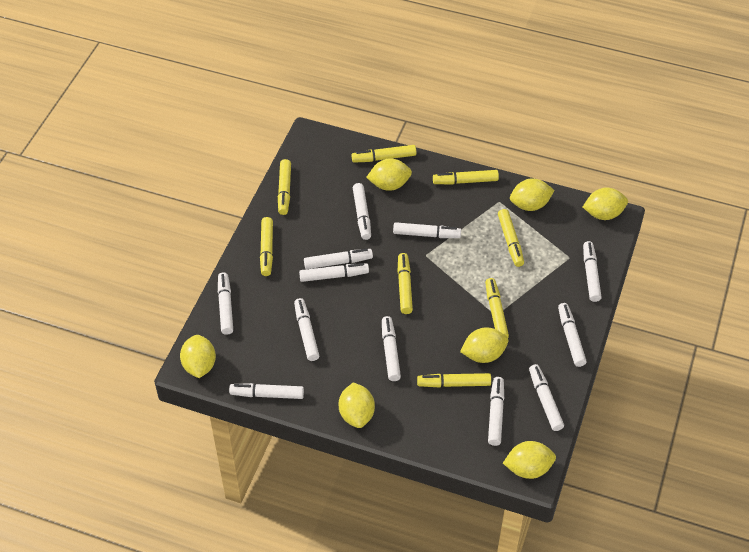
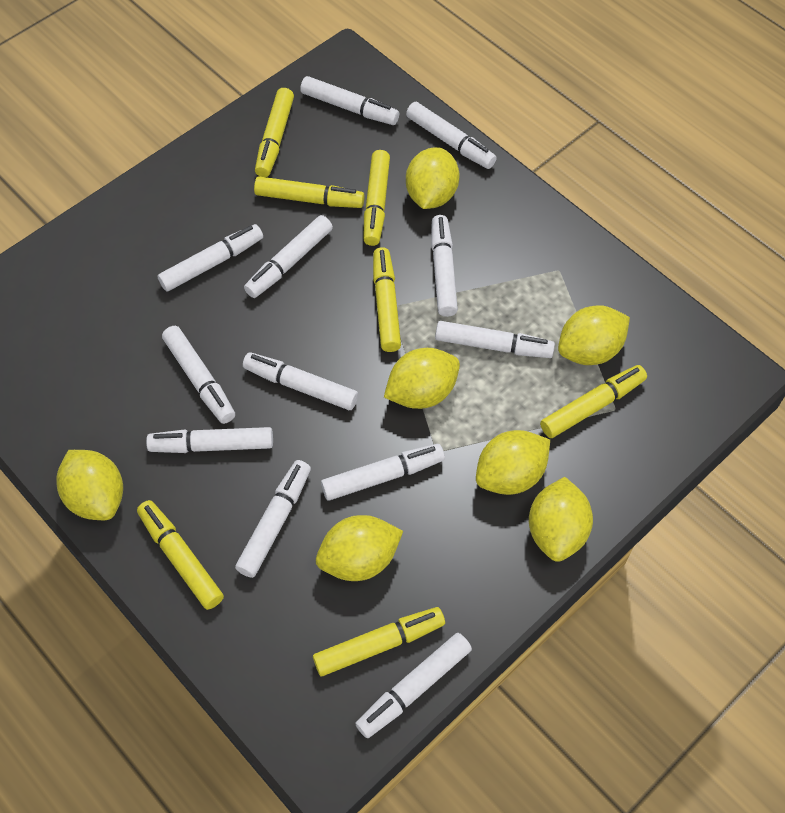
yellow marker: 8 -> 7

